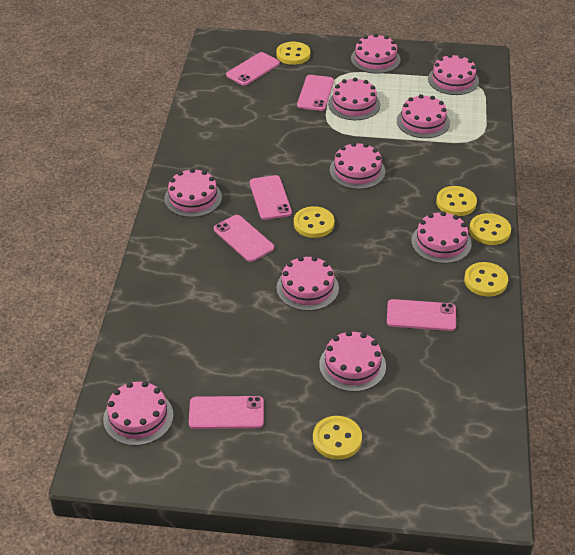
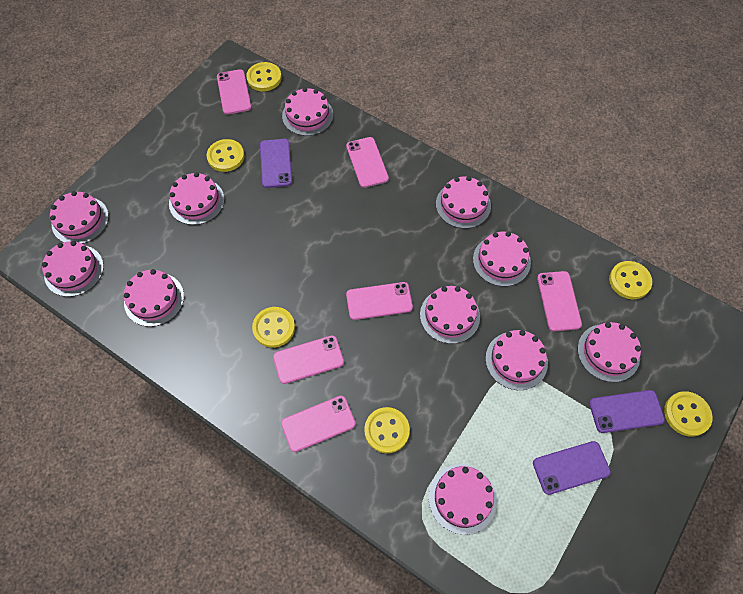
pink cake: 10 -> 11
purple phone: 0 -> 3

